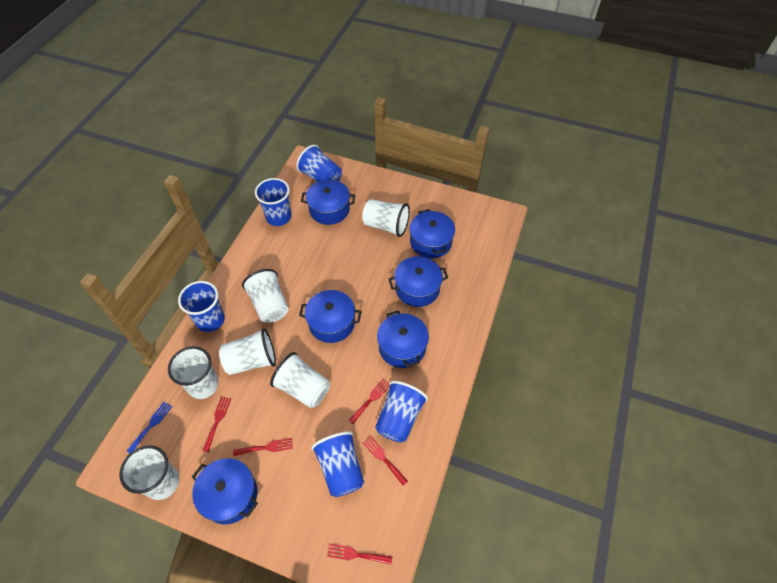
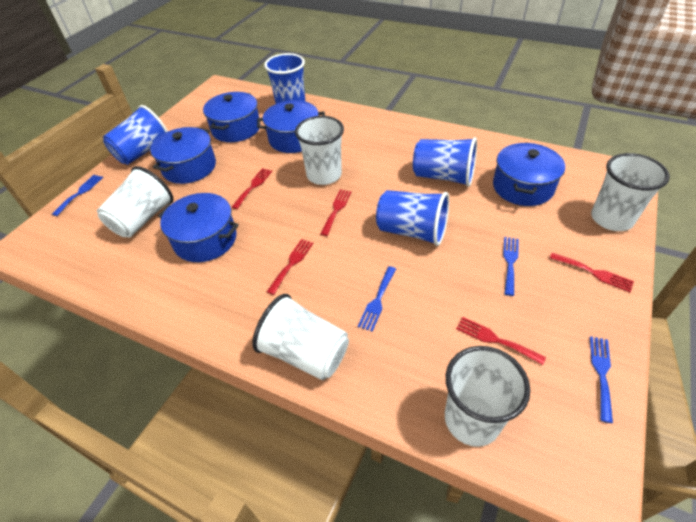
blue cup: 5 -> 4
blue fork: 1 -> 4
blue pot: 6 -> 5
white cup: 6 -> 5

